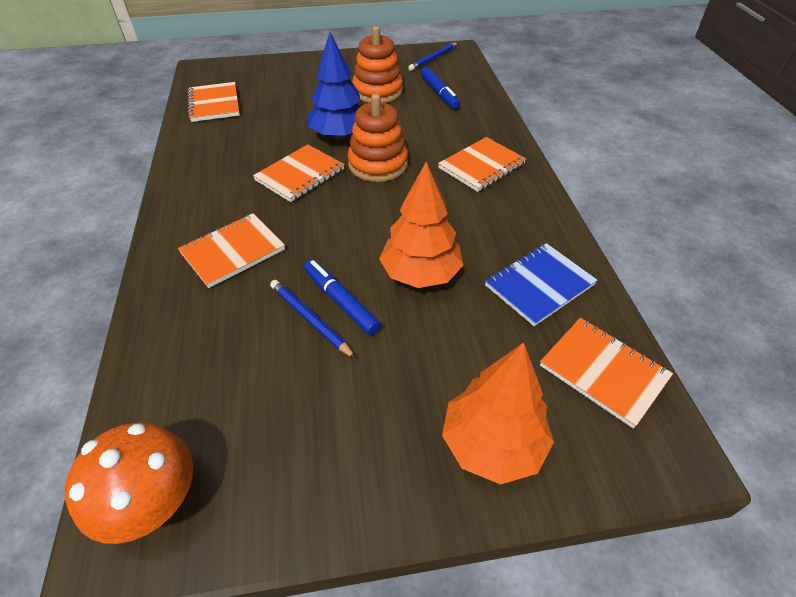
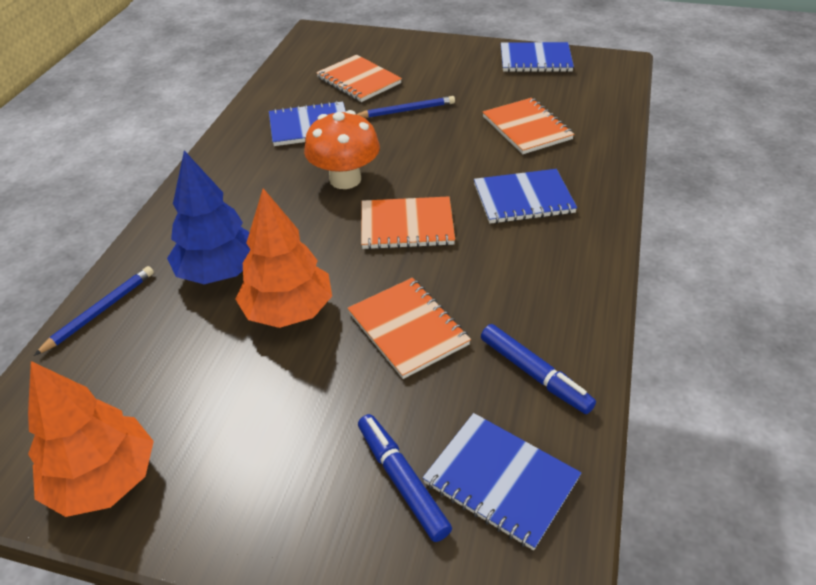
blue notebook: 1 -> 4
orange notebook: 5 -> 4
orange stacking toy: 2 -> 0

